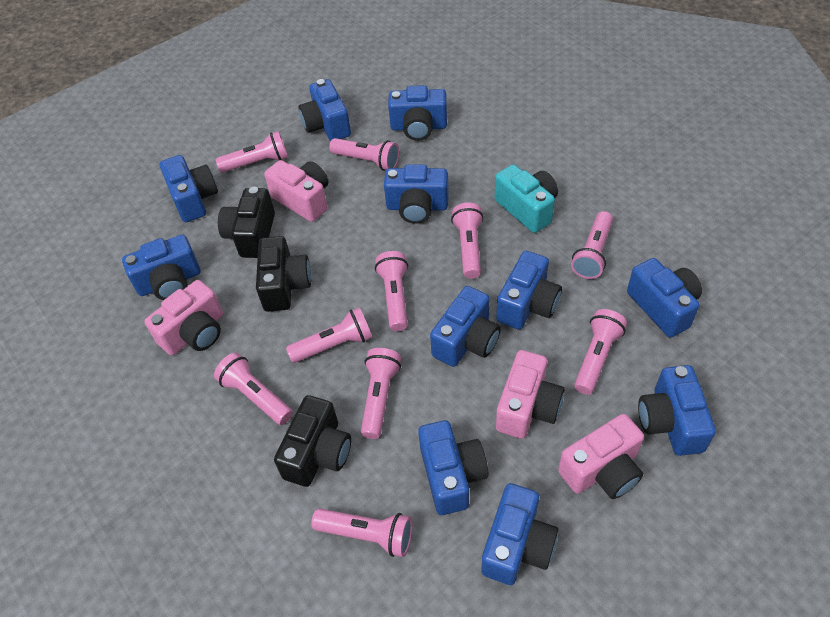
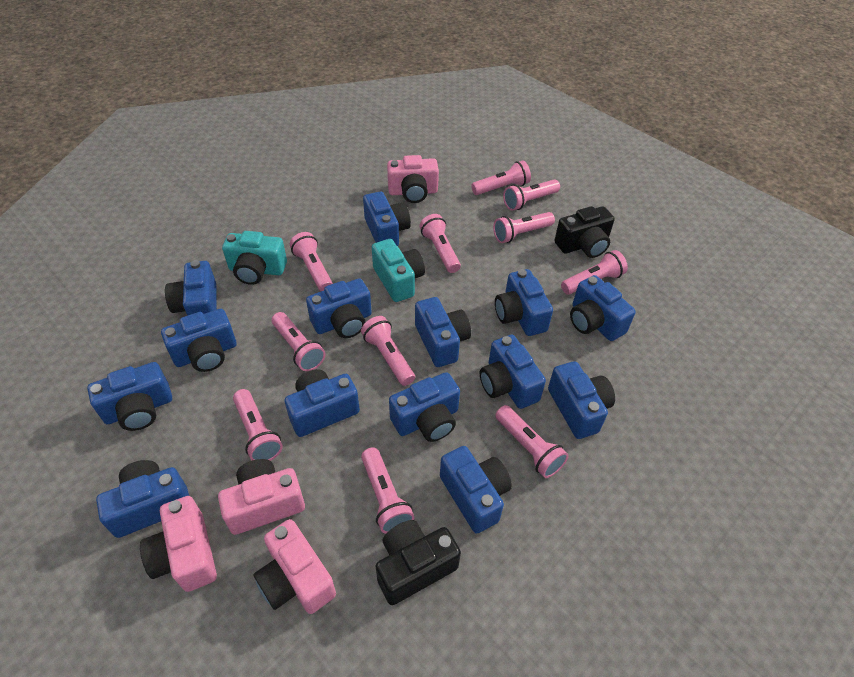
black camera: 3 -> 2
blue camera: 11 -> 14
pink flashlight: 10 -> 11
turquoise camera: 1 -> 2

